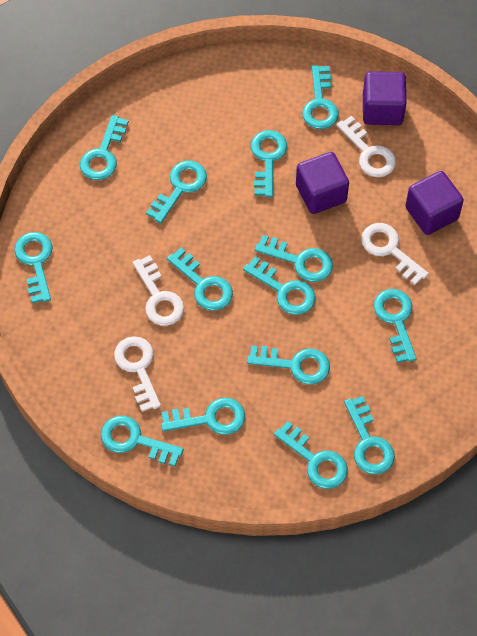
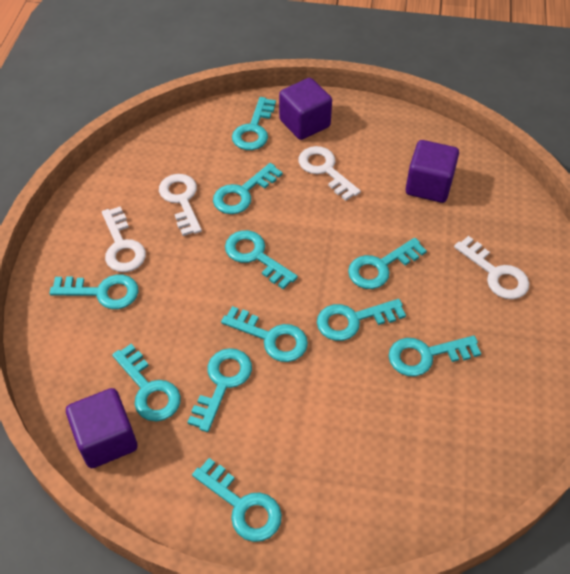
turquoise key: 14 -> 11

